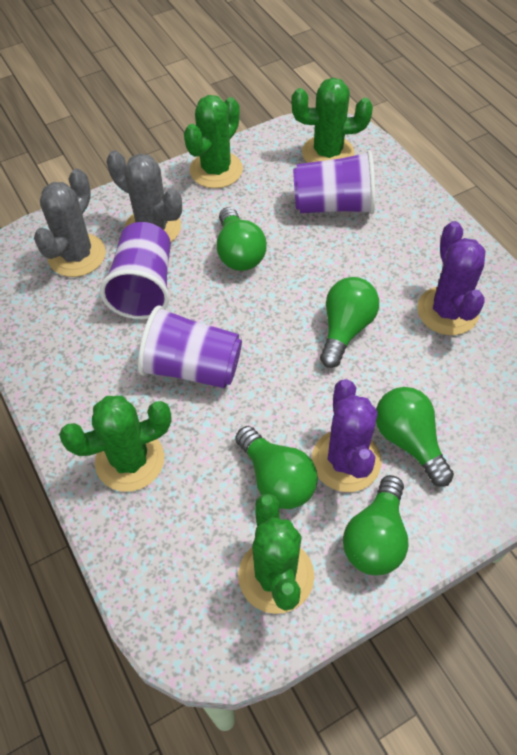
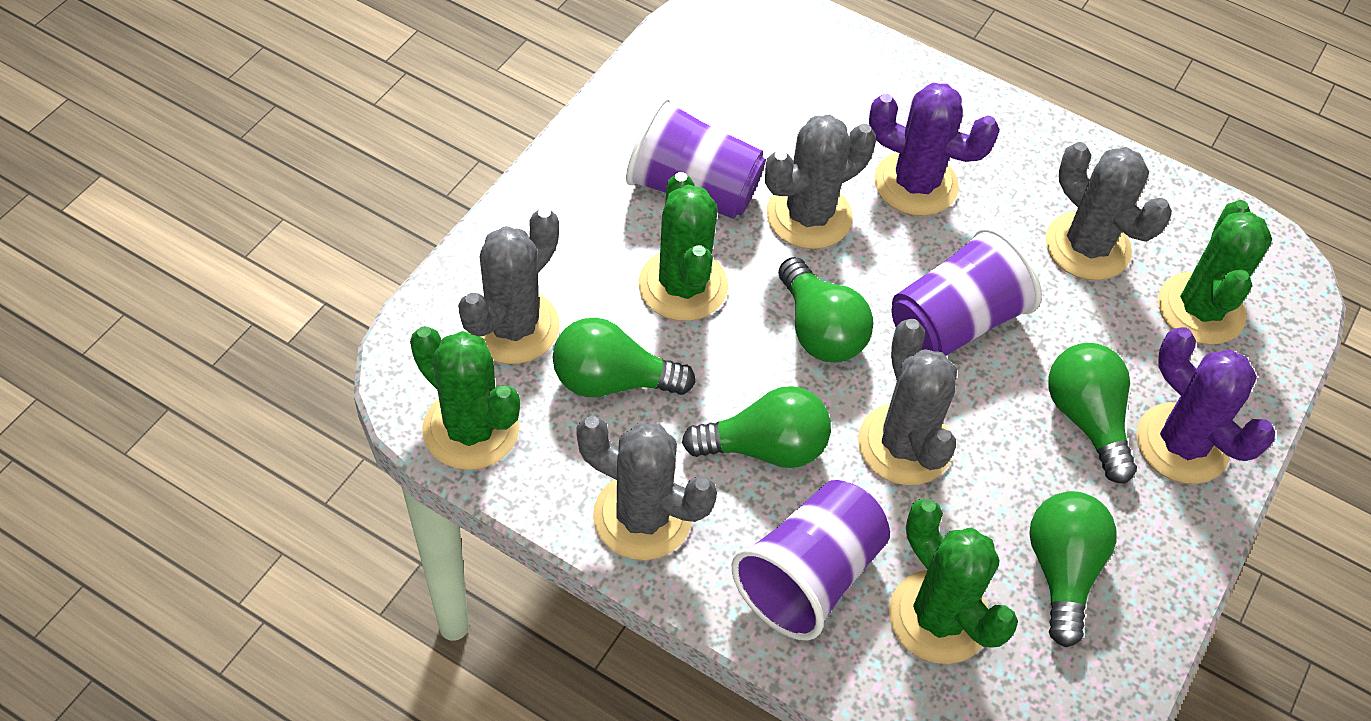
grey cactus: 2 -> 5

